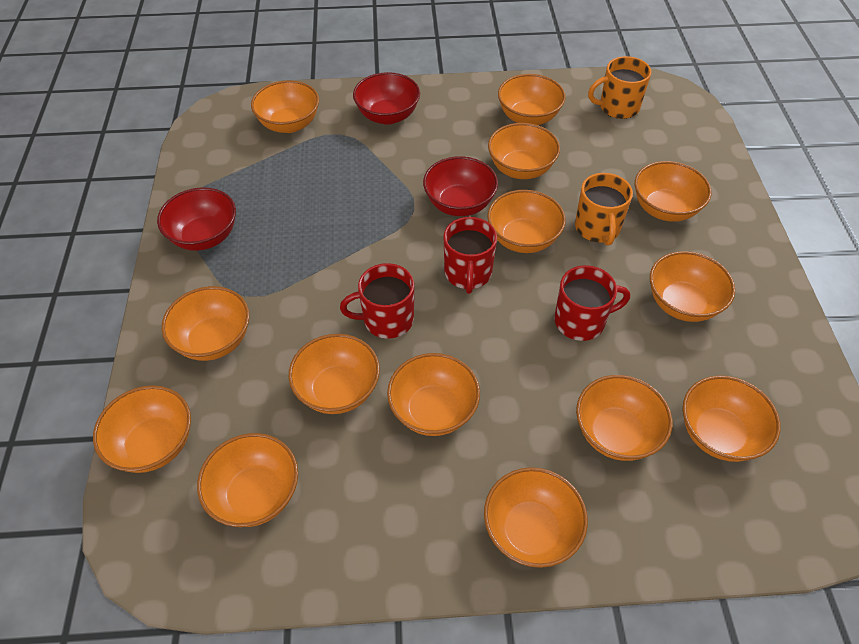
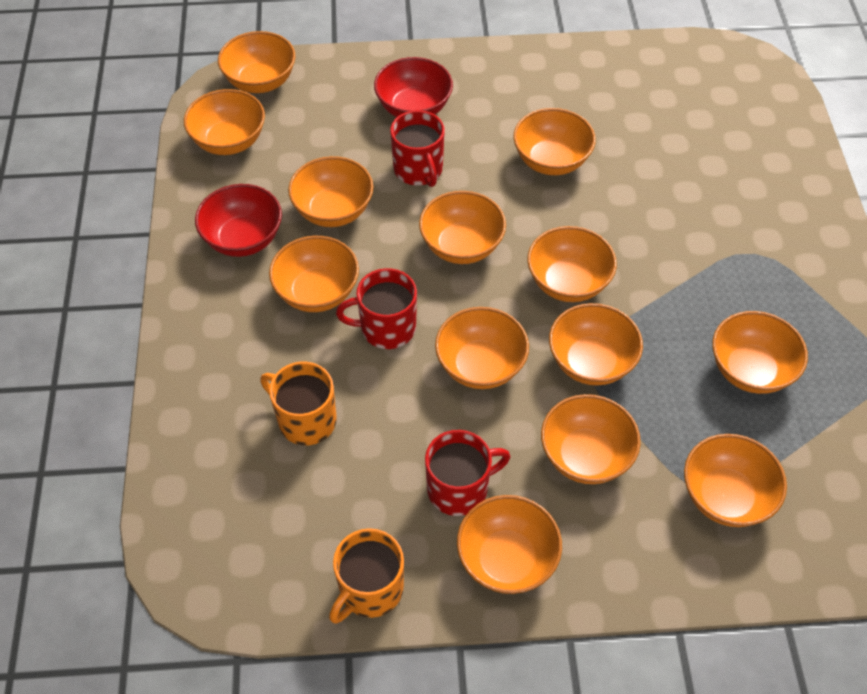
orange bowl: 14 -> 13
red bowl: 3 -> 2

